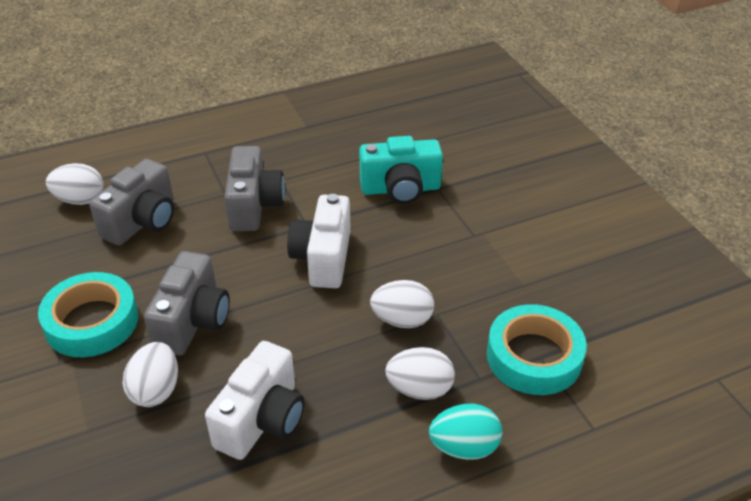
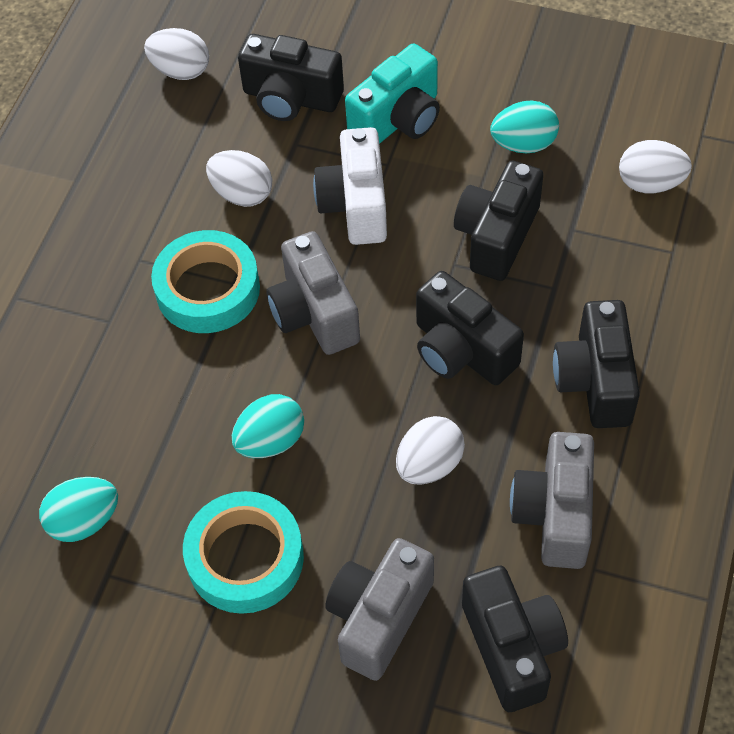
black camera: 0 -> 5
turquoise egg: 1 -> 3
white camera: 2 -> 1

